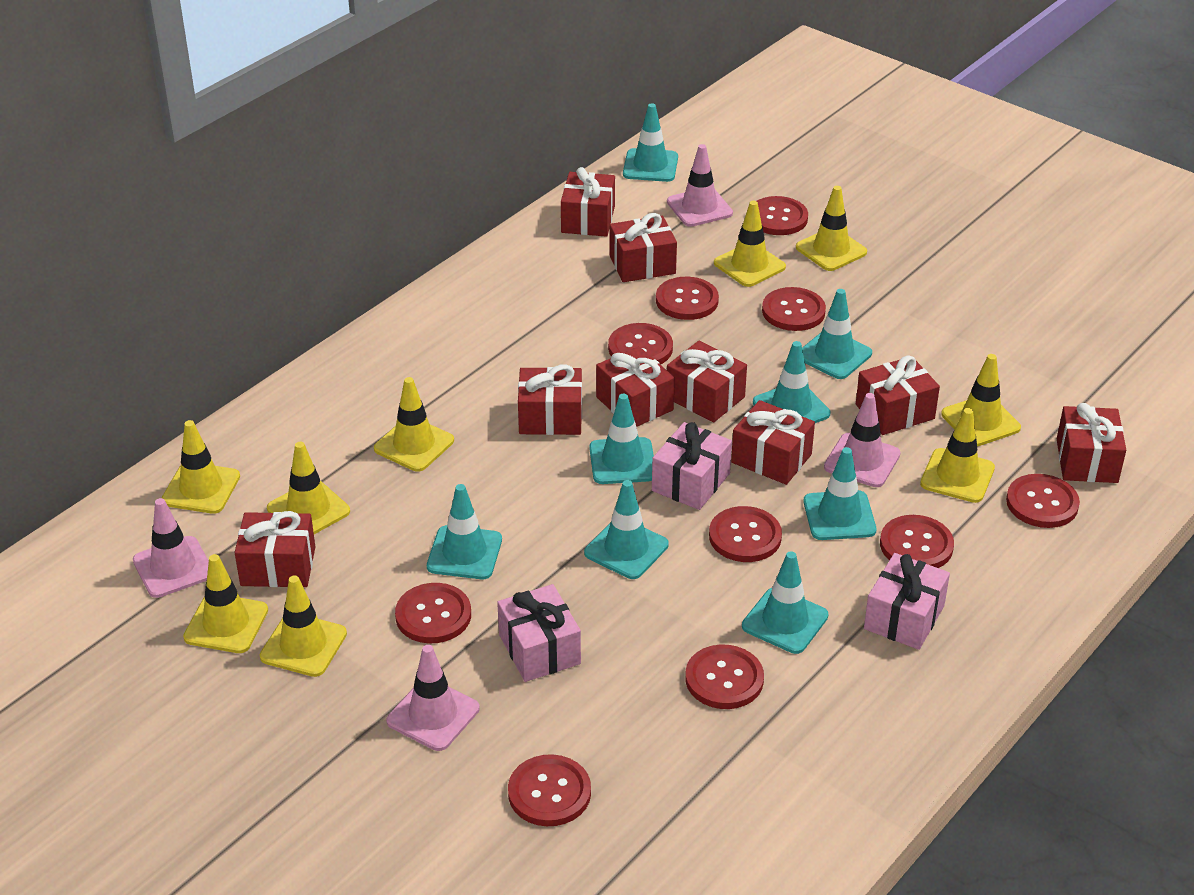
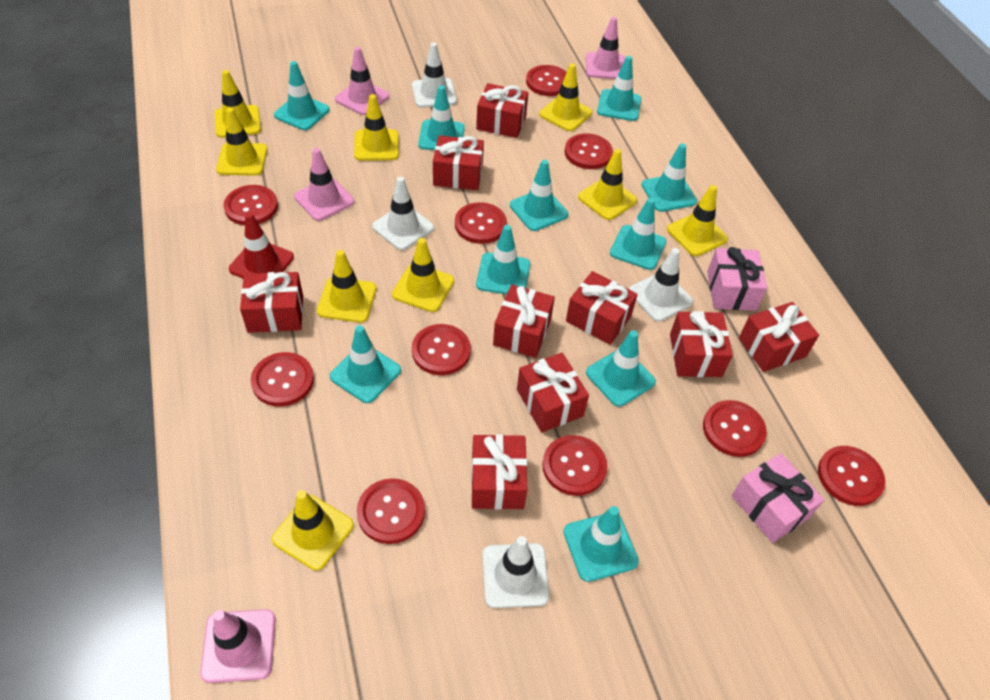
pink gift: 3 -> 2
red traffic cone: 0 -> 1
turquoise traffic cone: 8 -> 10
white traffic cone: 0 -> 4

